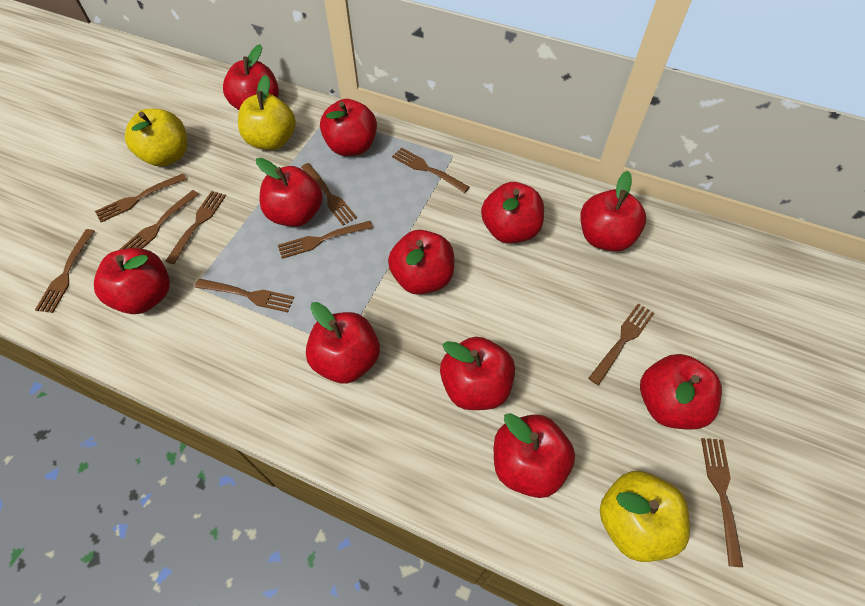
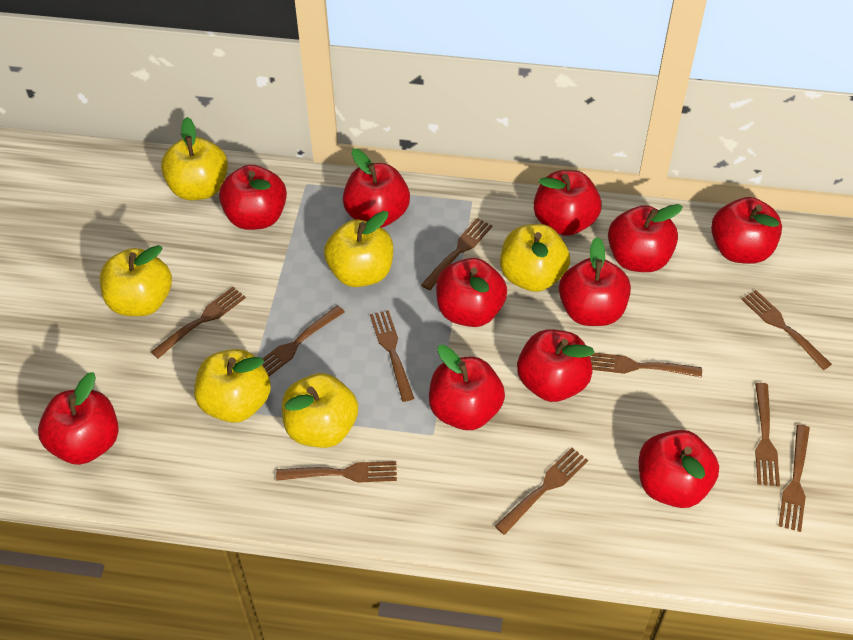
yellow apple: 3 -> 6

